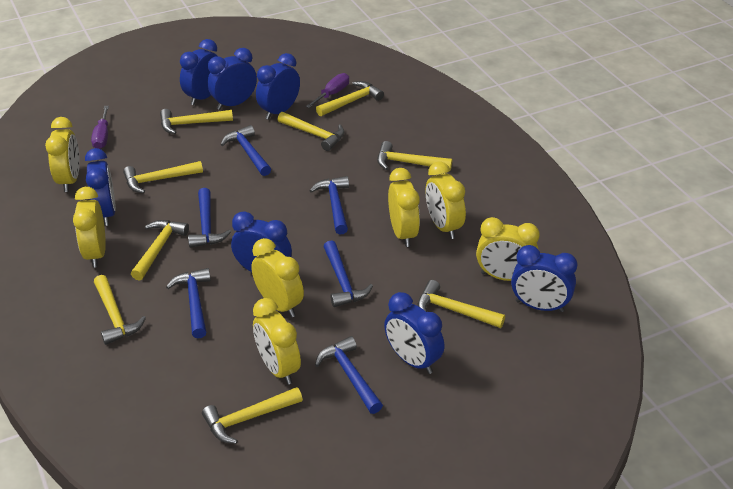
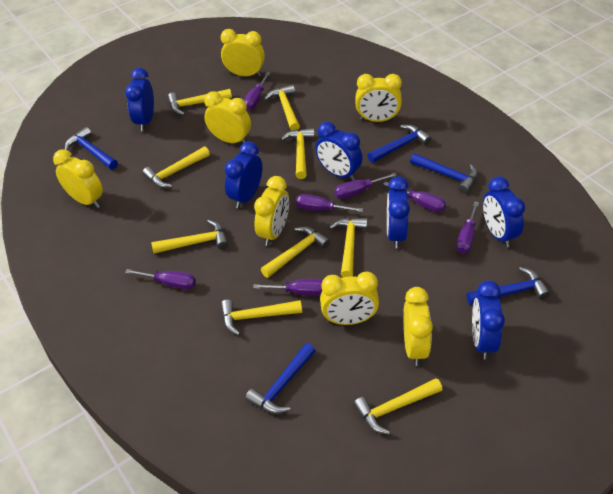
blue clock: 7 -> 6
blue hammer: 6 -> 5
purple screwdriver: 2 -> 7

